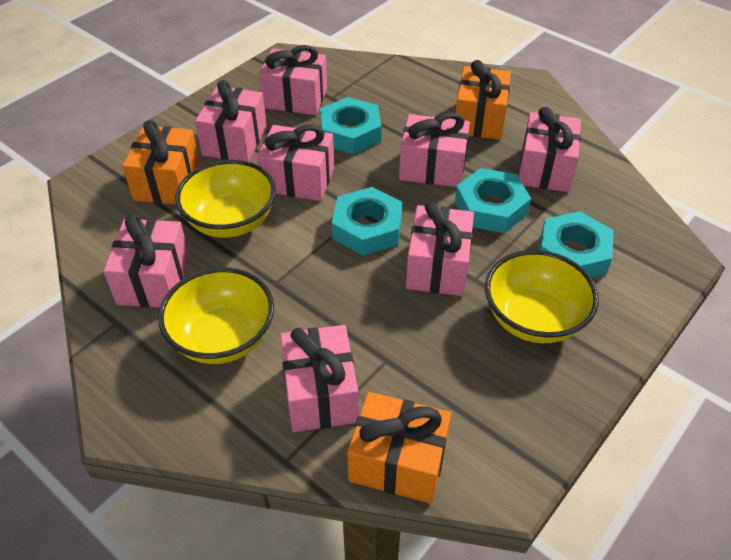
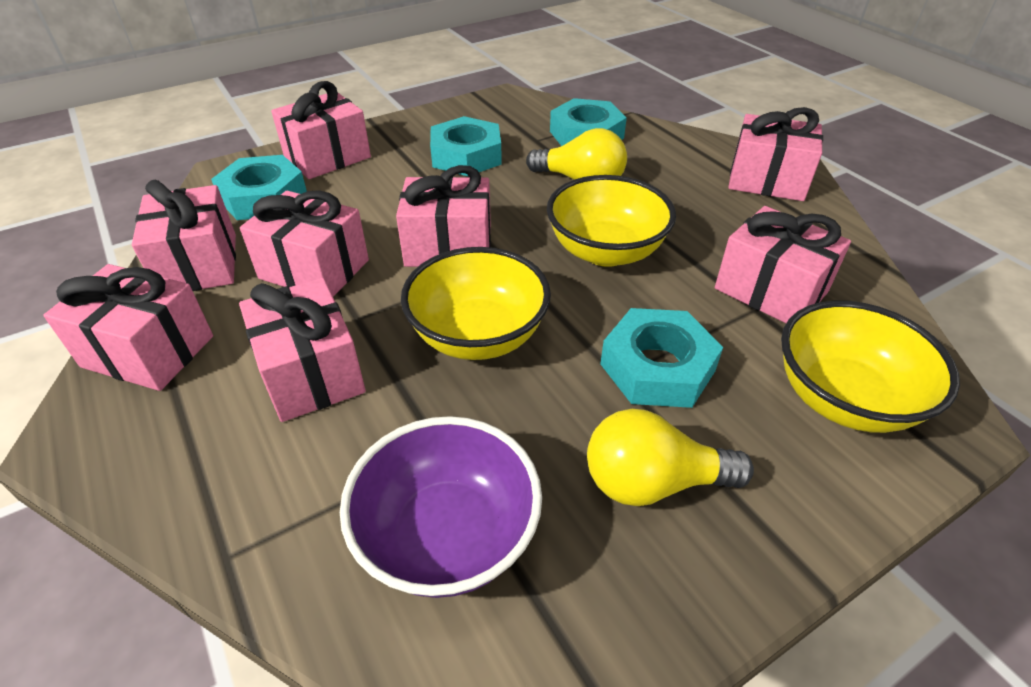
orange gift: 3 -> 0
purple bowl: 0 -> 1
yellow light bulb: 0 -> 2

